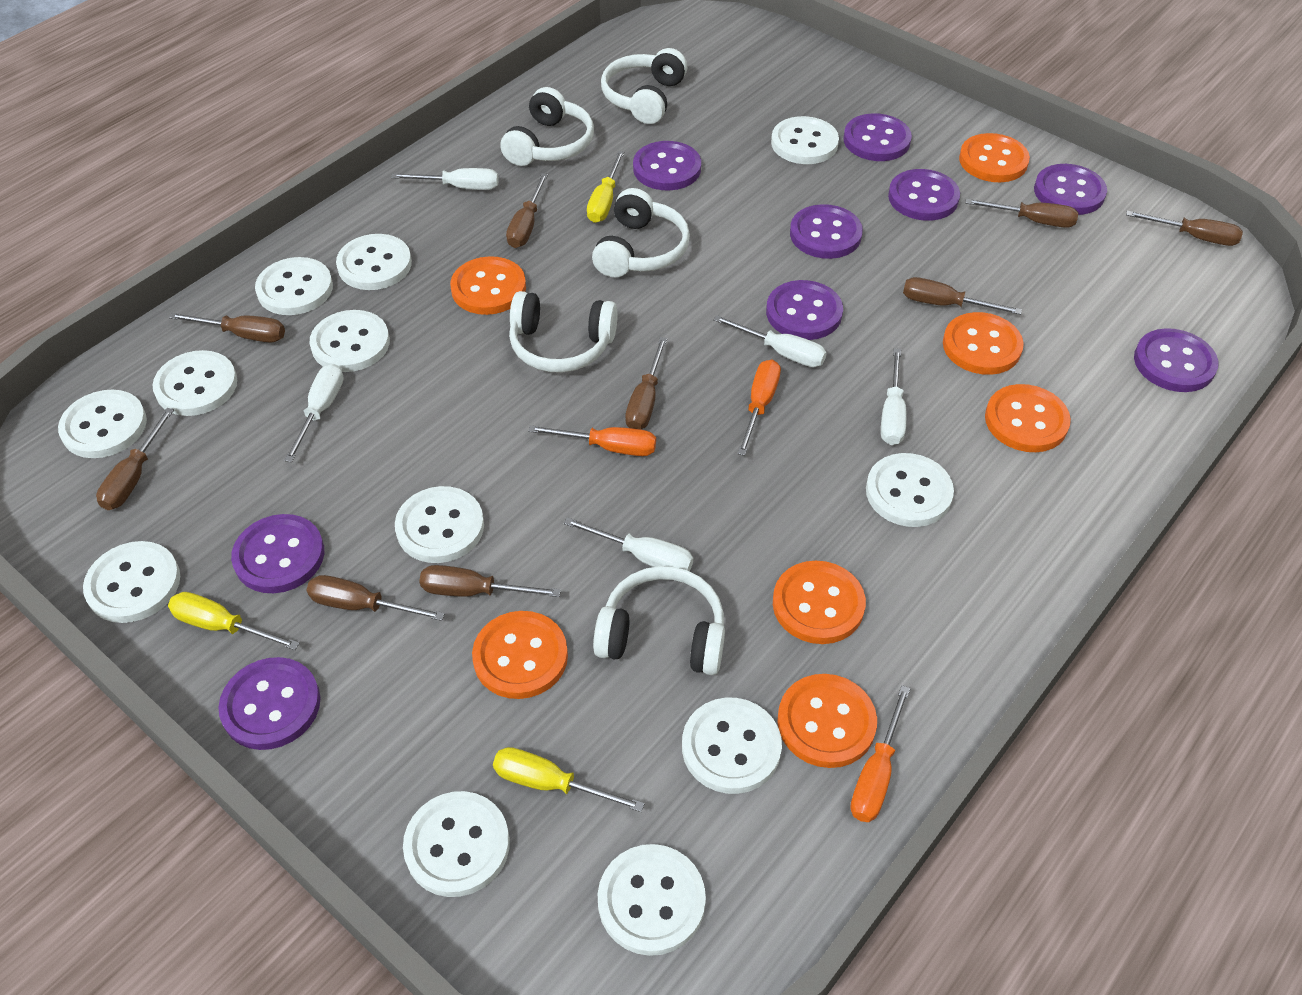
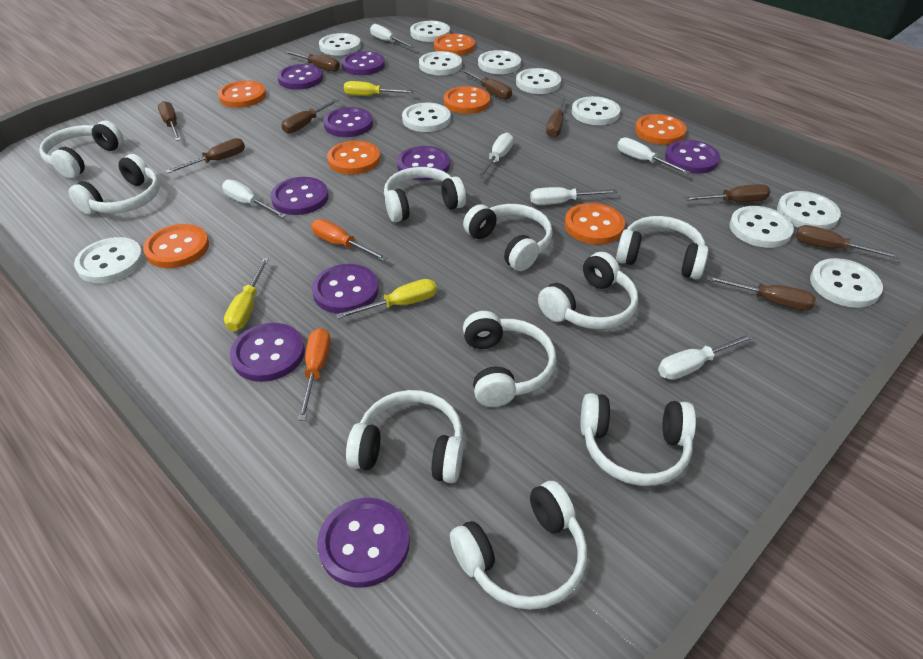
orange screwdriver: 3 -> 2
white button: 12 -> 11
white headphones: 5 -> 10
white screwdriver: 5 -> 6

